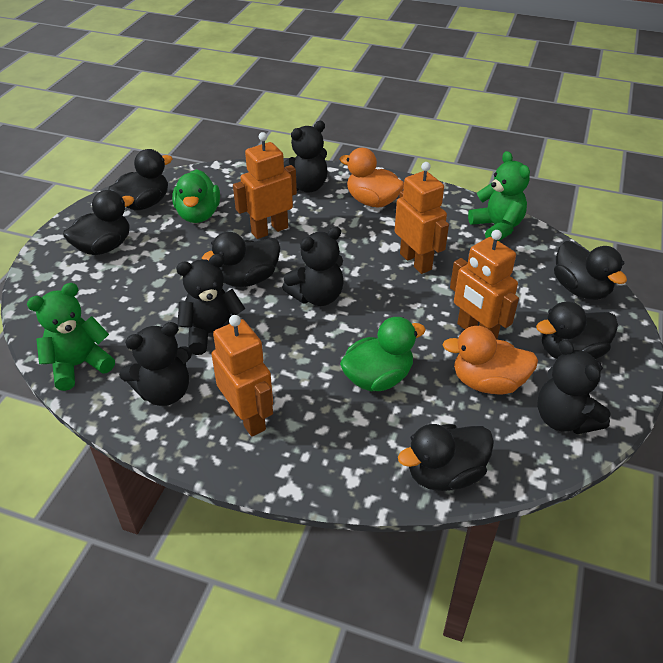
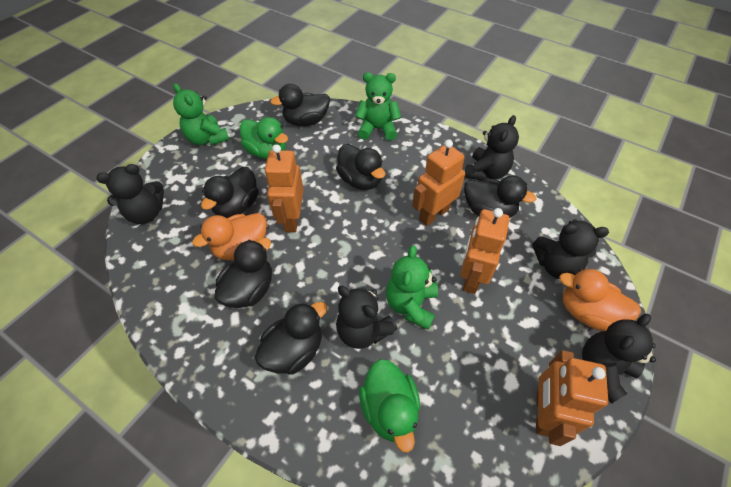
green teddy bear: 2 -> 3

